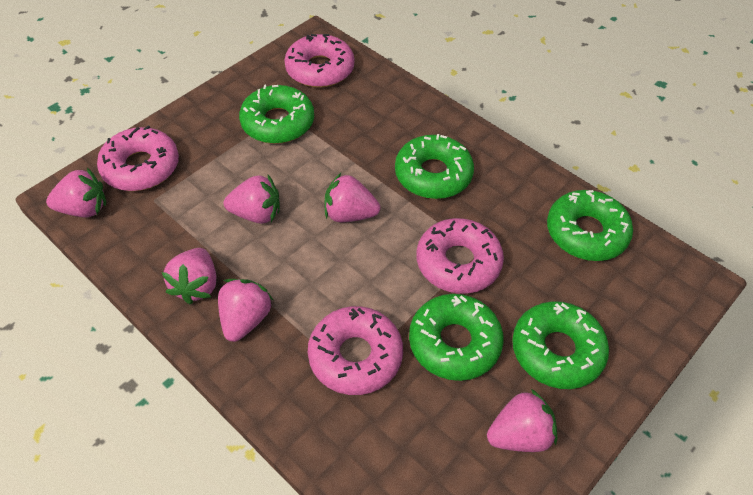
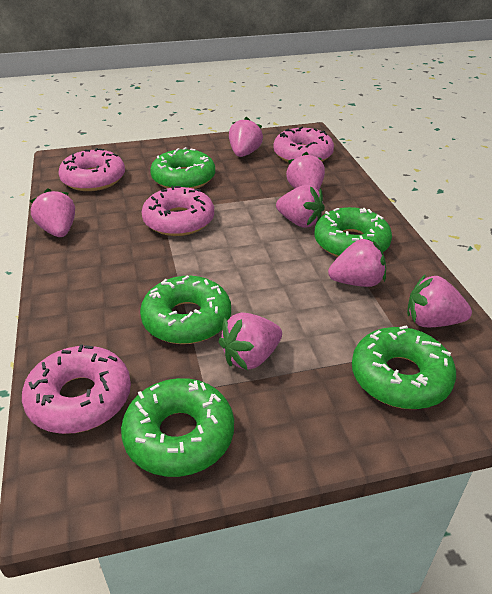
pink strawberry: 6 -> 7

